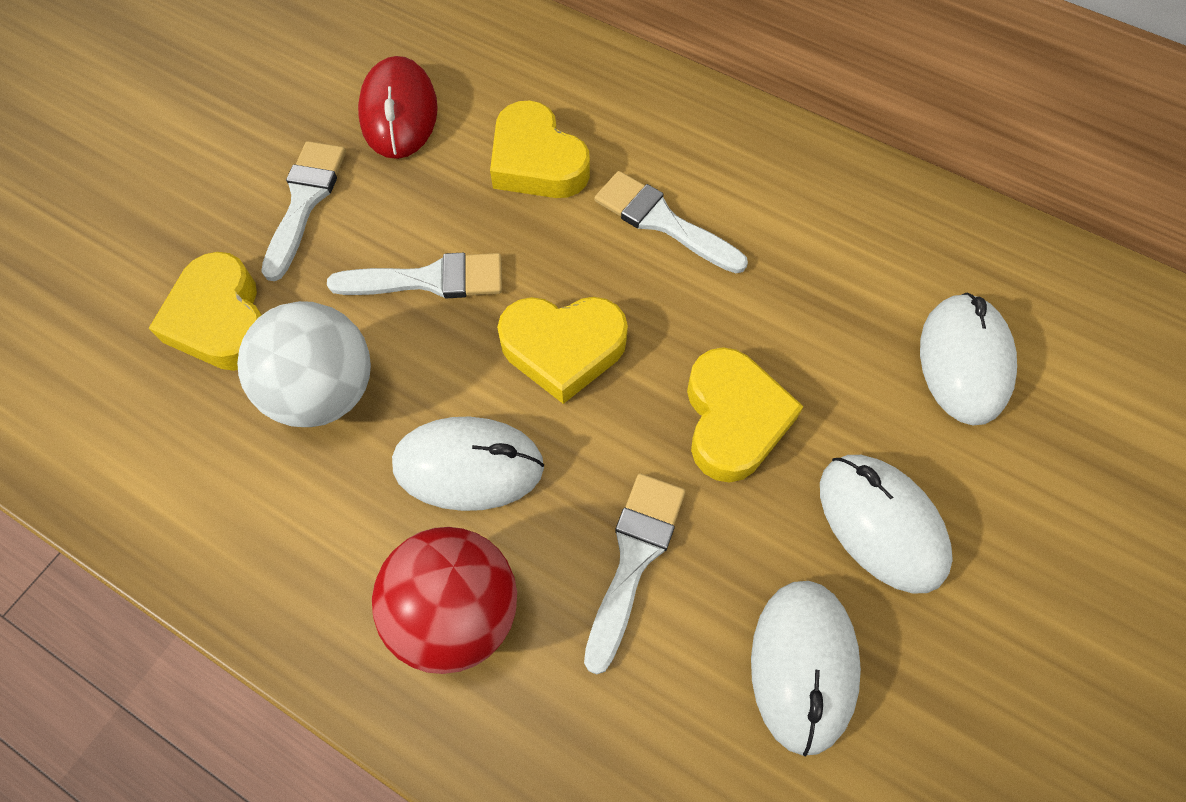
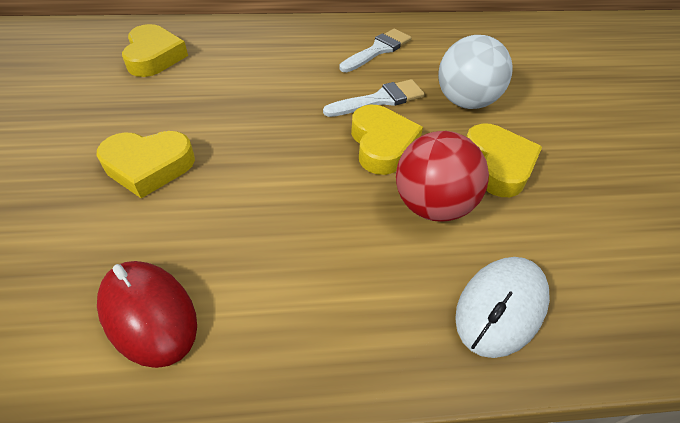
white brush: 4 -> 2
white mouse: 4 -> 1

